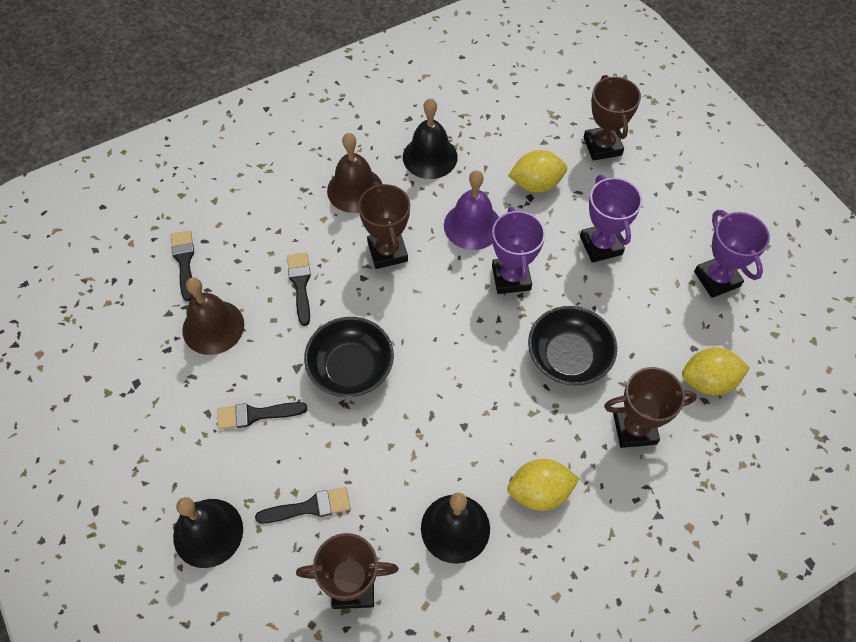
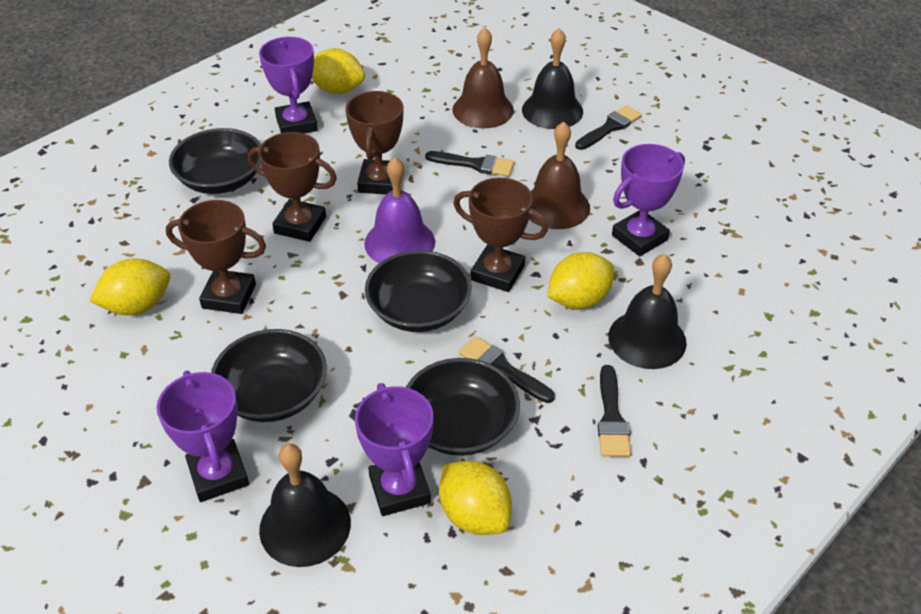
black bowl: 2 -> 4
purple trophy: 3 -> 4
yellow lemon: 3 -> 4

